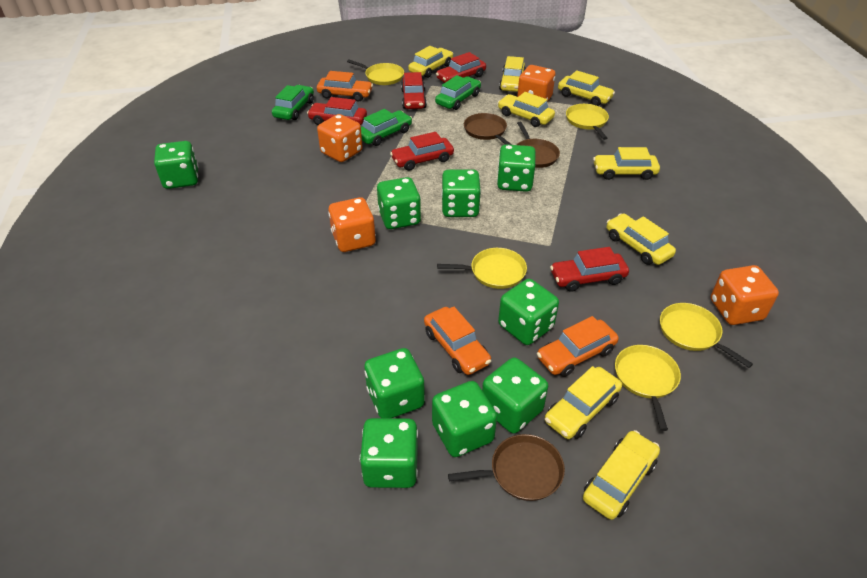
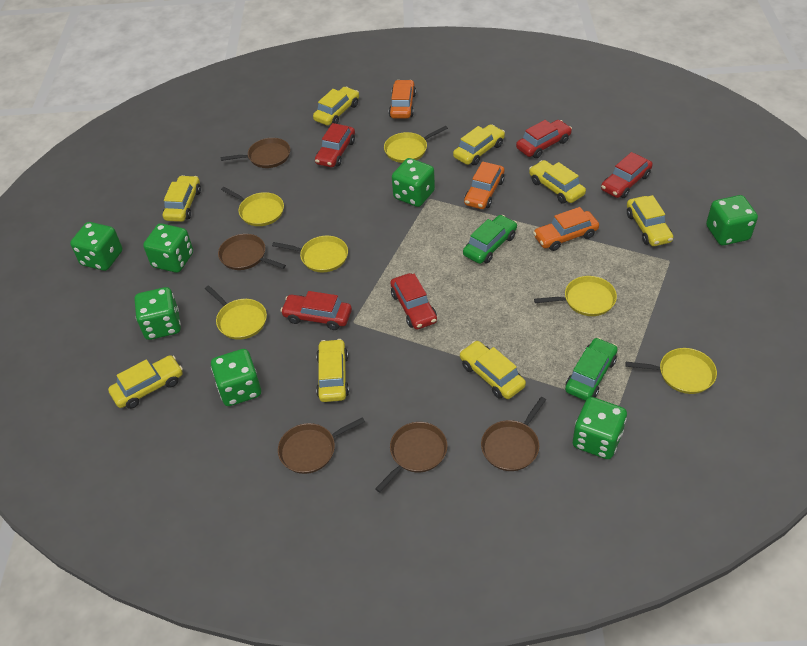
brown pan: 3 -> 5
green car: 3 -> 2
green dice: 9 -> 7
orange dice: 4 -> 0
yellow pan: 5 -> 6

